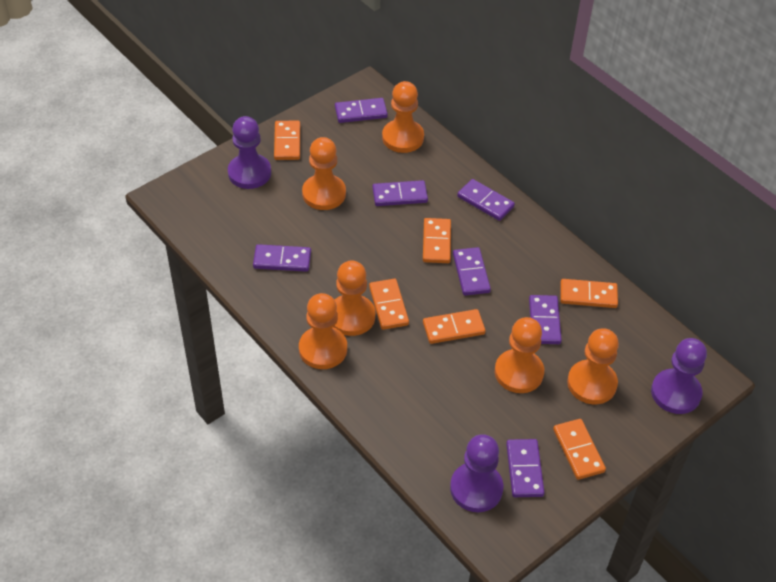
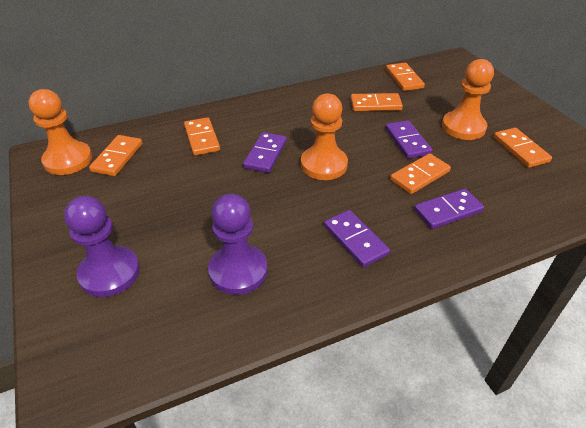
orange pawn: 6 -> 3
purple domino: 7 -> 4
purple pawn: 3 -> 2

